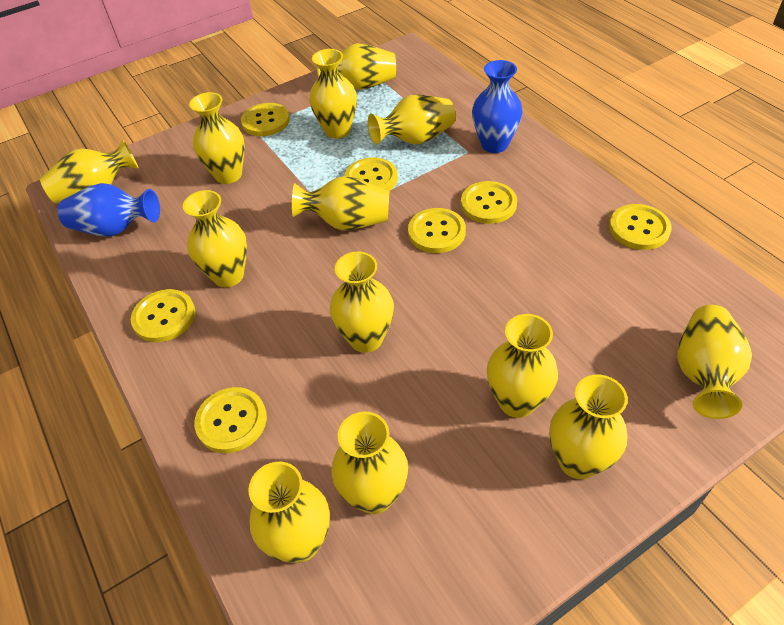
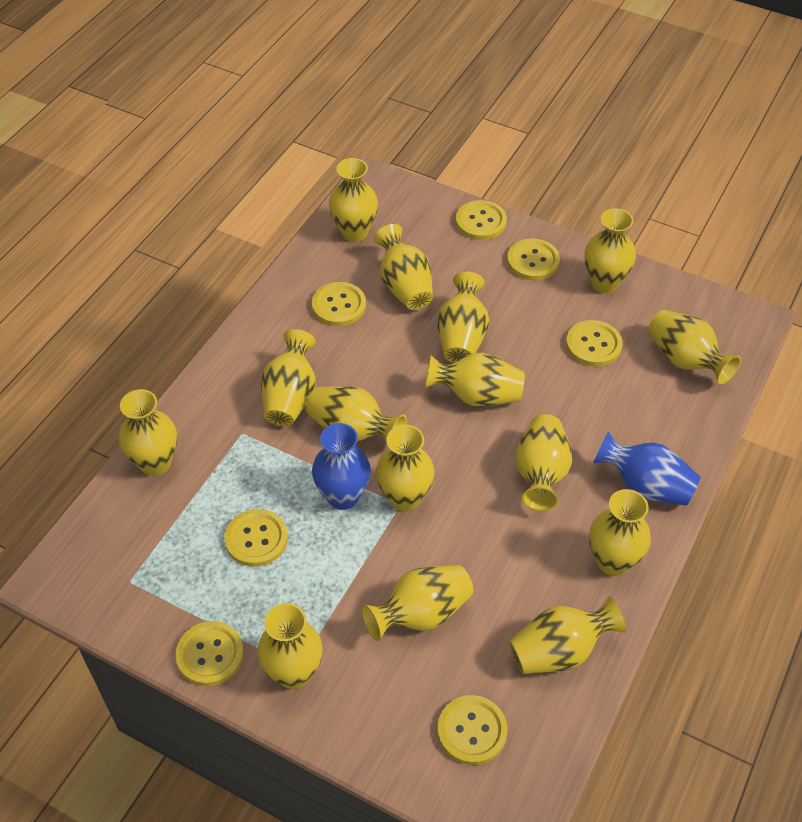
yellow vase: 13 -> 15

